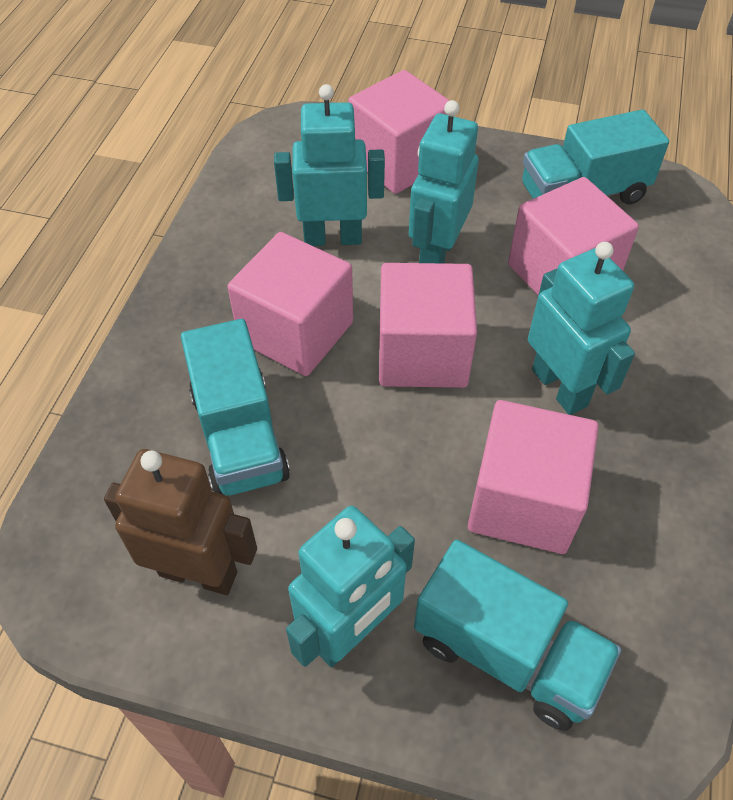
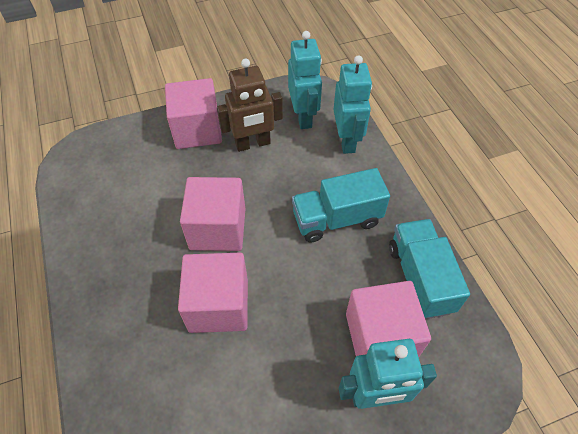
pink cube: 5 -> 4
turquoise robot: 4 -> 3
turquoise truck: 3 -> 2

